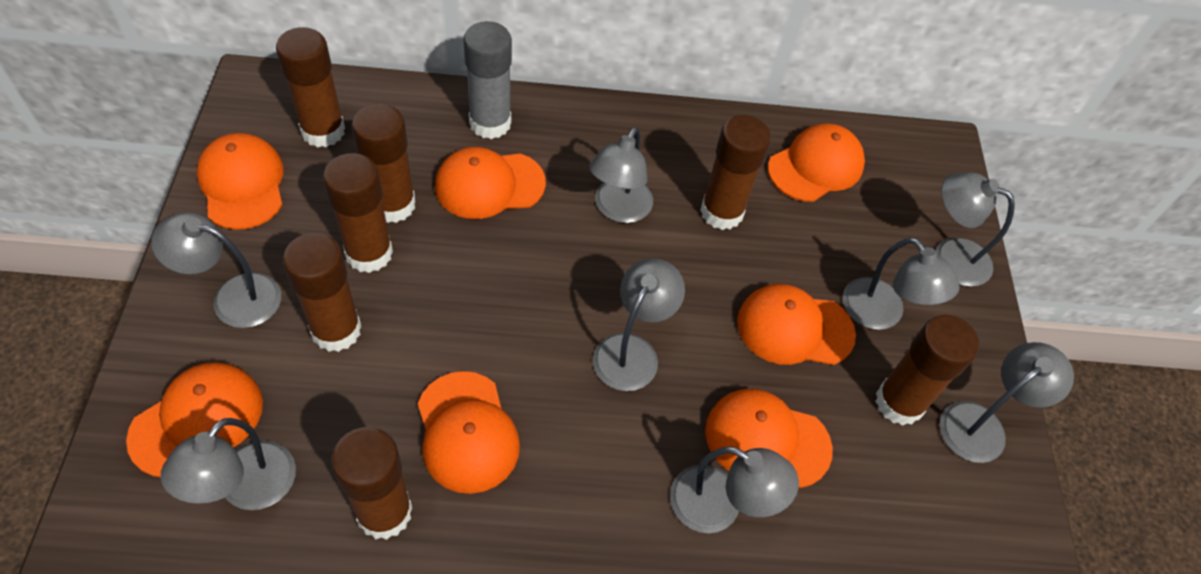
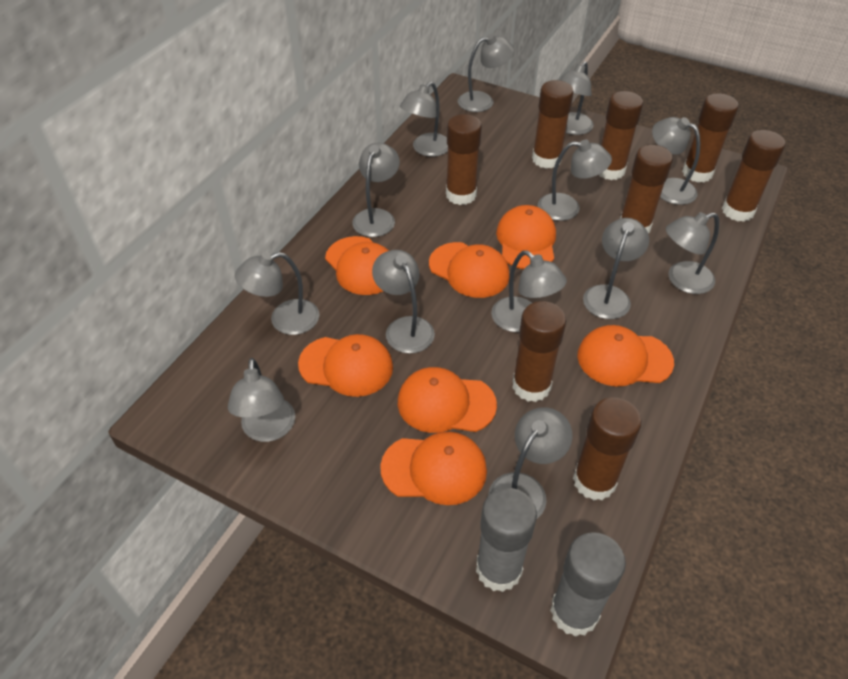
brown glue stick: 7 -> 8
grey glue stick: 1 -> 2
grey lamp: 8 -> 13

